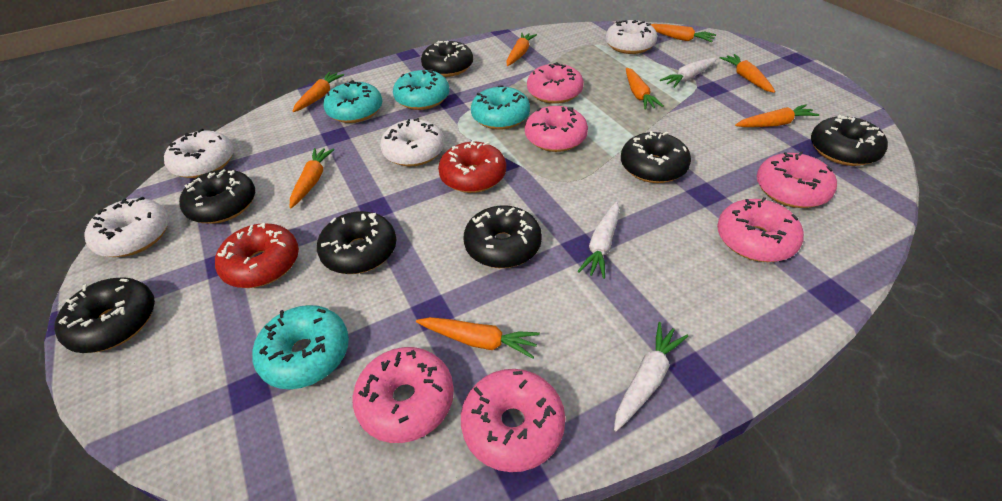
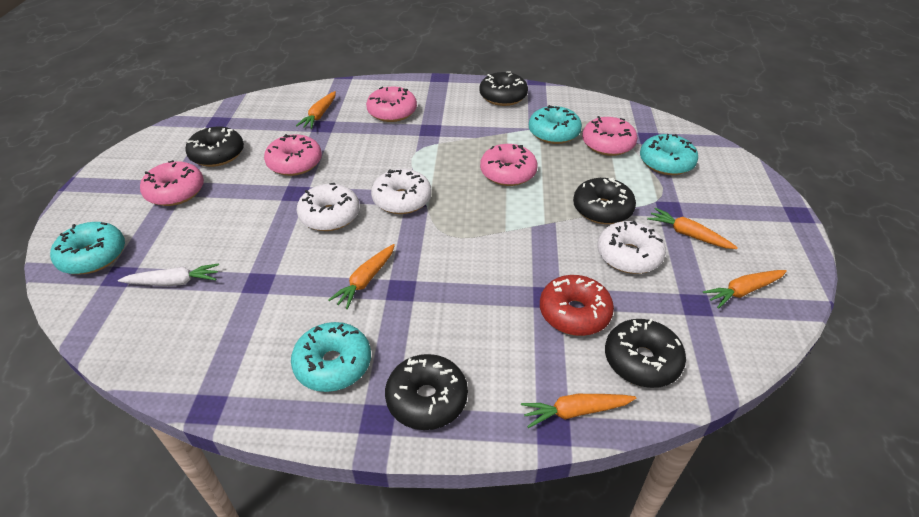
black donut: 7 -> 5
orange carrot: 8 -> 5
pink donut: 6 -> 5
red donut: 2 -> 1
white carrot: 3 -> 1
white donut: 4 -> 3

